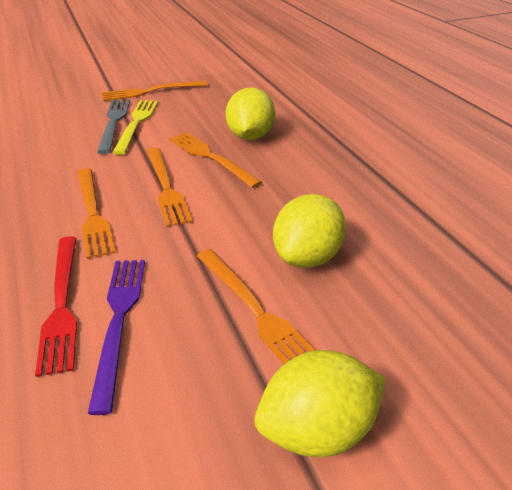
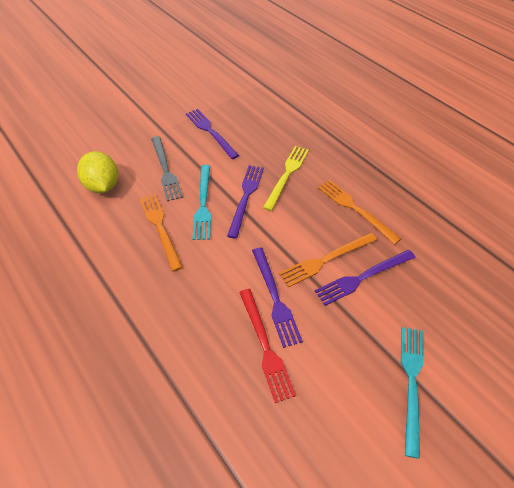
orange fork: 5 -> 3
purple fork: 1 -> 4
turquoise fork: 0 -> 2
yellow lemon: 3 -> 1

